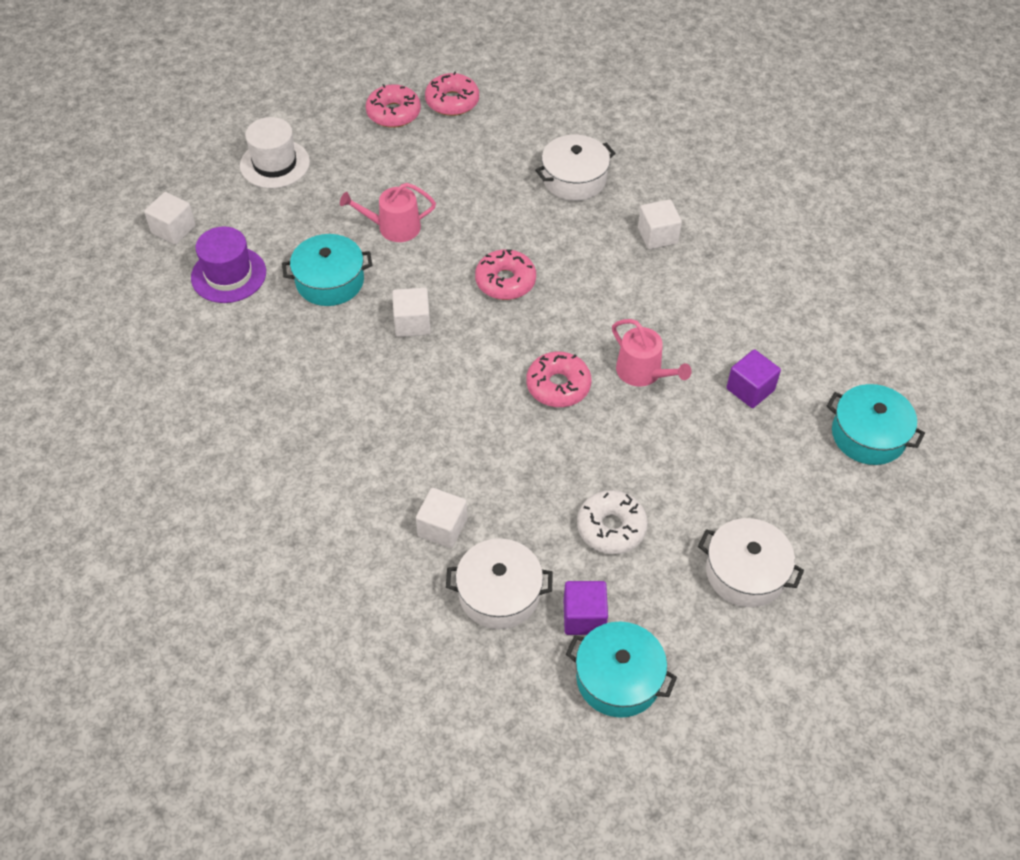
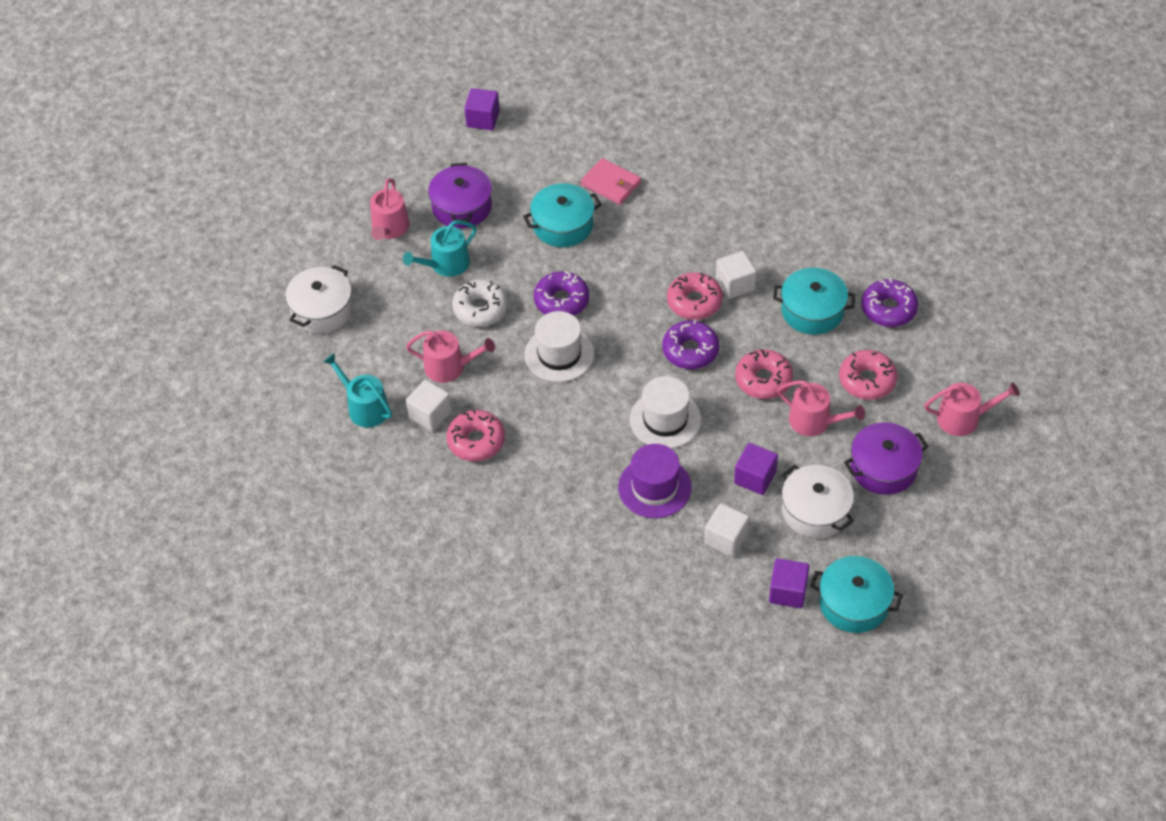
pink wallet: 0 -> 1
pink watering can: 2 -> 4
purple cube: 2 -> 3
purple donut: 0 -> 3
purple pot: 0 -> 2
turquoise watering can: 0 -> 2
white cube: 4 -> 3
white hat: 1 -> 2
white pot: 3 -> 2

